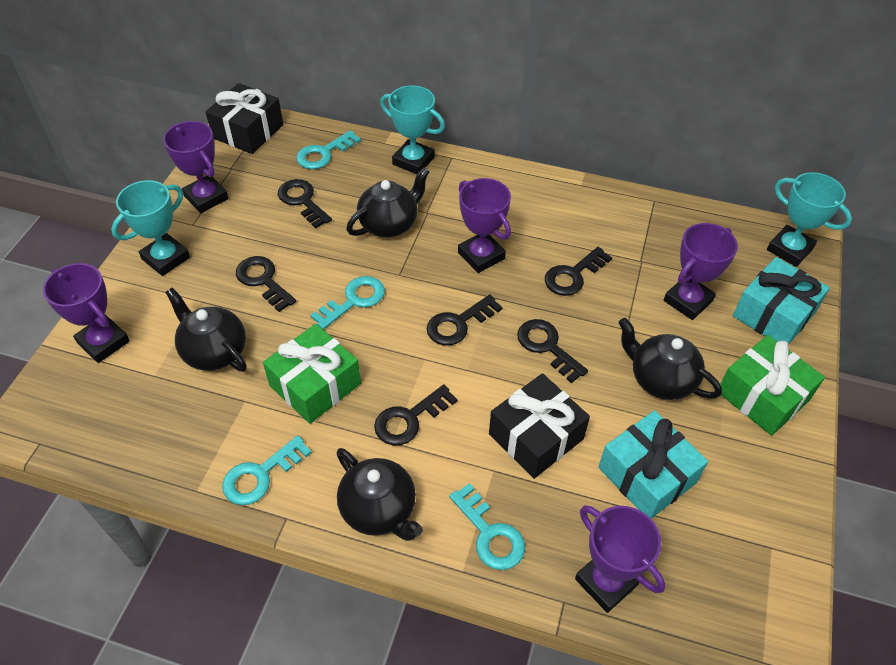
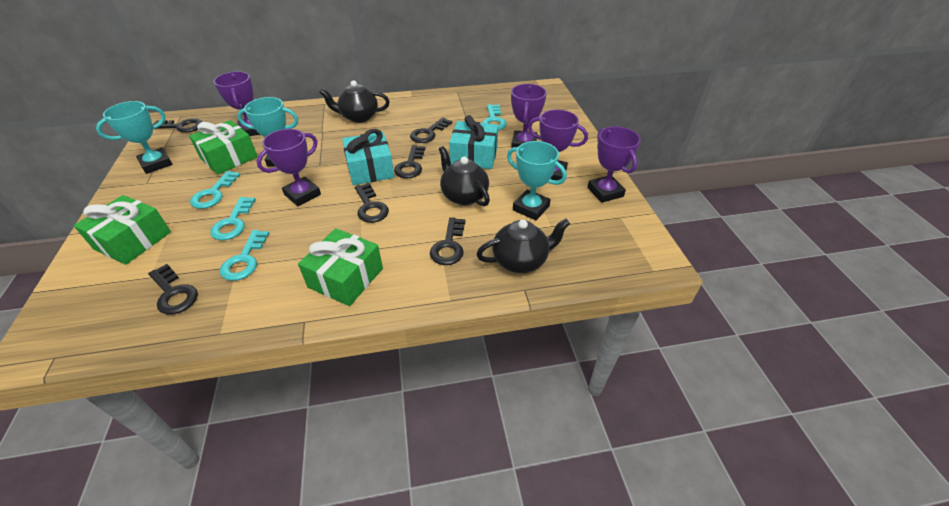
black gift: 2 -> 0
black teapot: 4 -> 3
green gift: 2 -> 3

